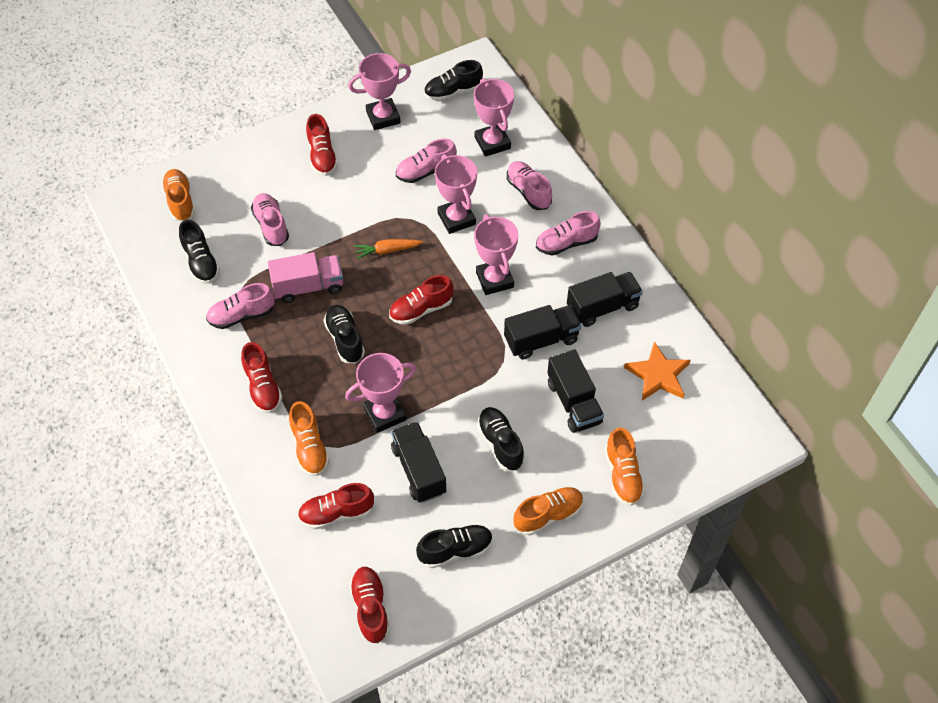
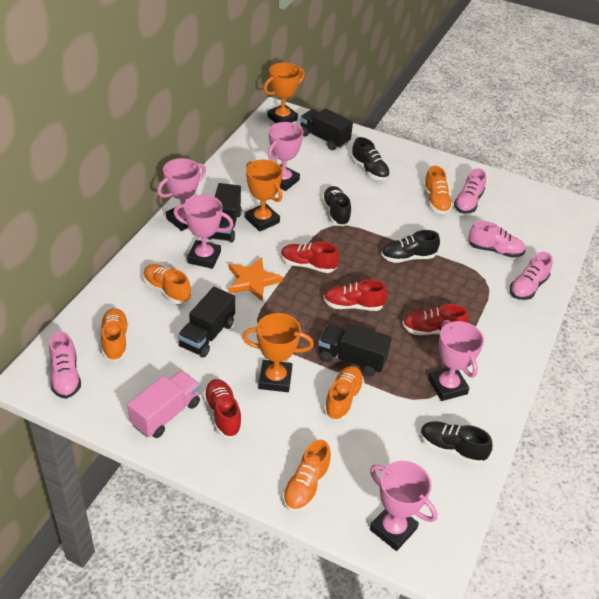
black shoe: 5 -> 4
orange carrot: 1 -> 0
orange shoe: 4 -> 5
orange trophy: 0 -> 3
pink shoe: 5 -> 4
red shoe: 5 -> 4

